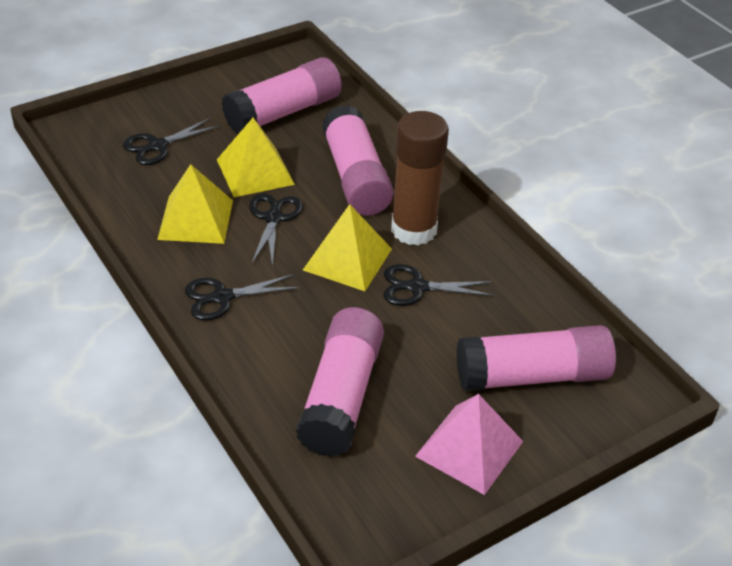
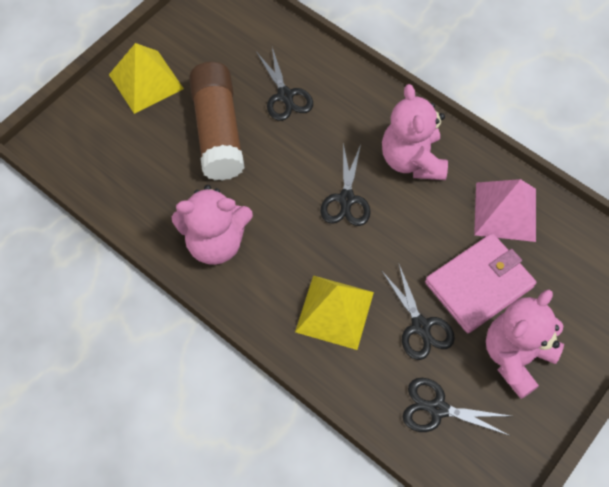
pink glue stick: 4 -> 0
pink teddy bear: 0 -> 3
pink wallet: 0 -> 1
yellow pyramid: 3 -> 2

